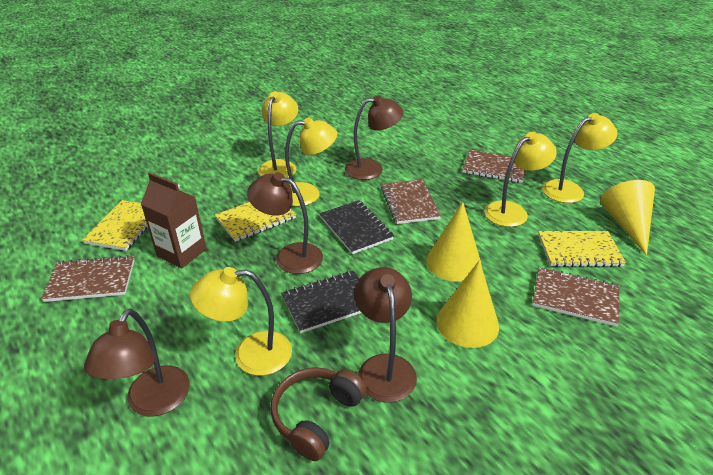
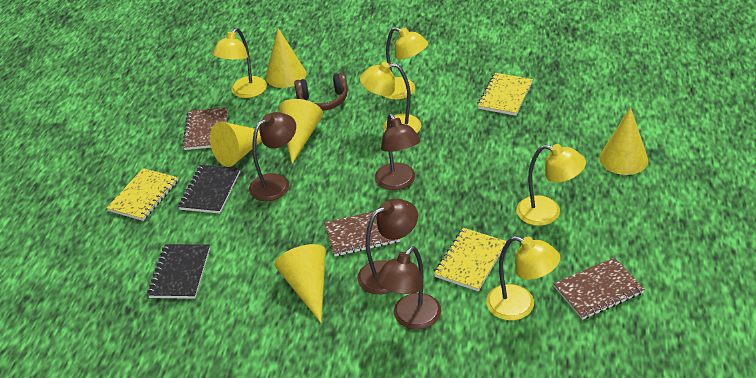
brown carton: 1 -> 0
brown notebook: 4 -> 3
yellow cone: 3 -> 5

